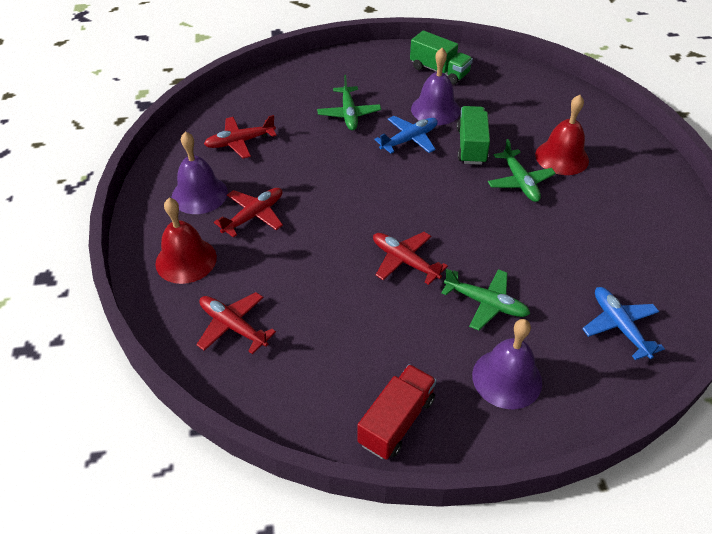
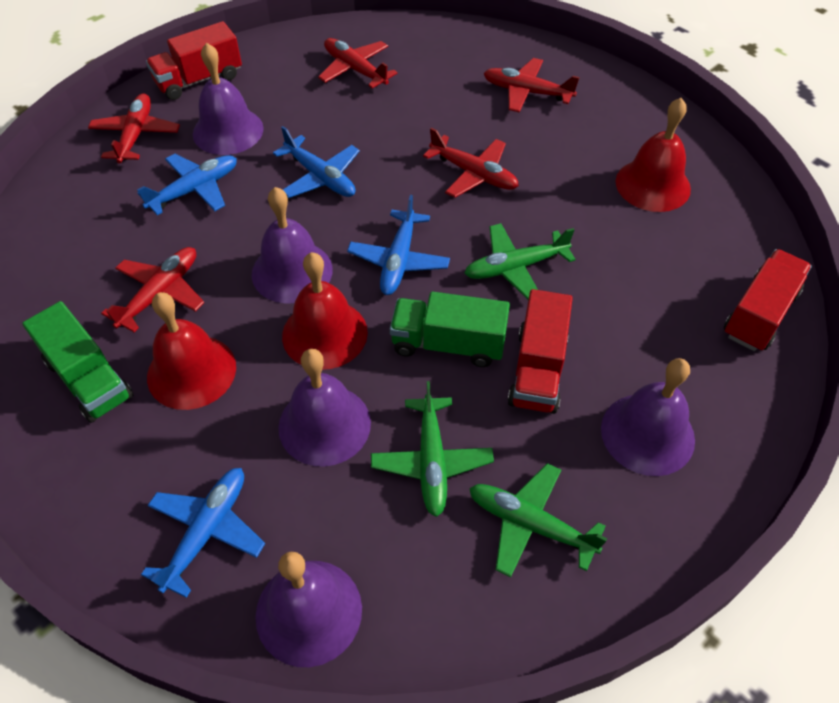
blue plane: 2 -> 4
purple bell: 3 -> 5
red bell: 2 -> 3
red plane: 4 -> 5
red truck: 1 -> 3

